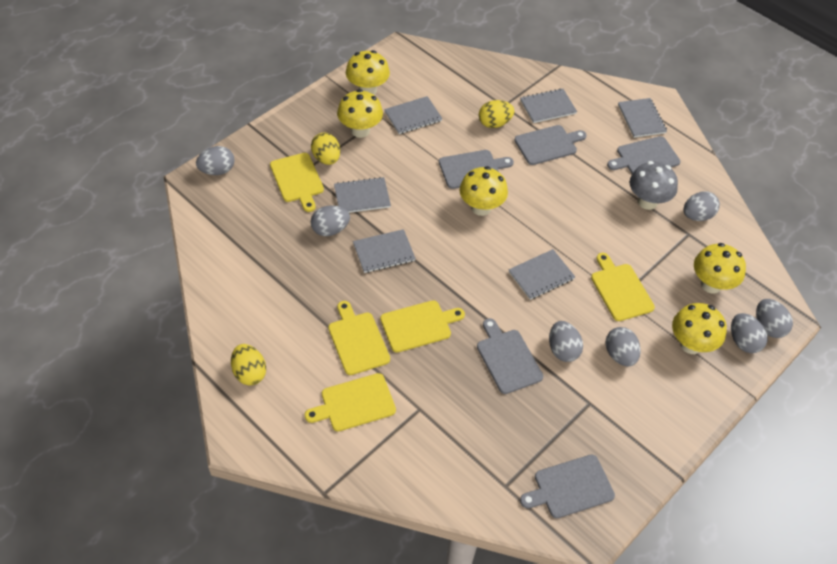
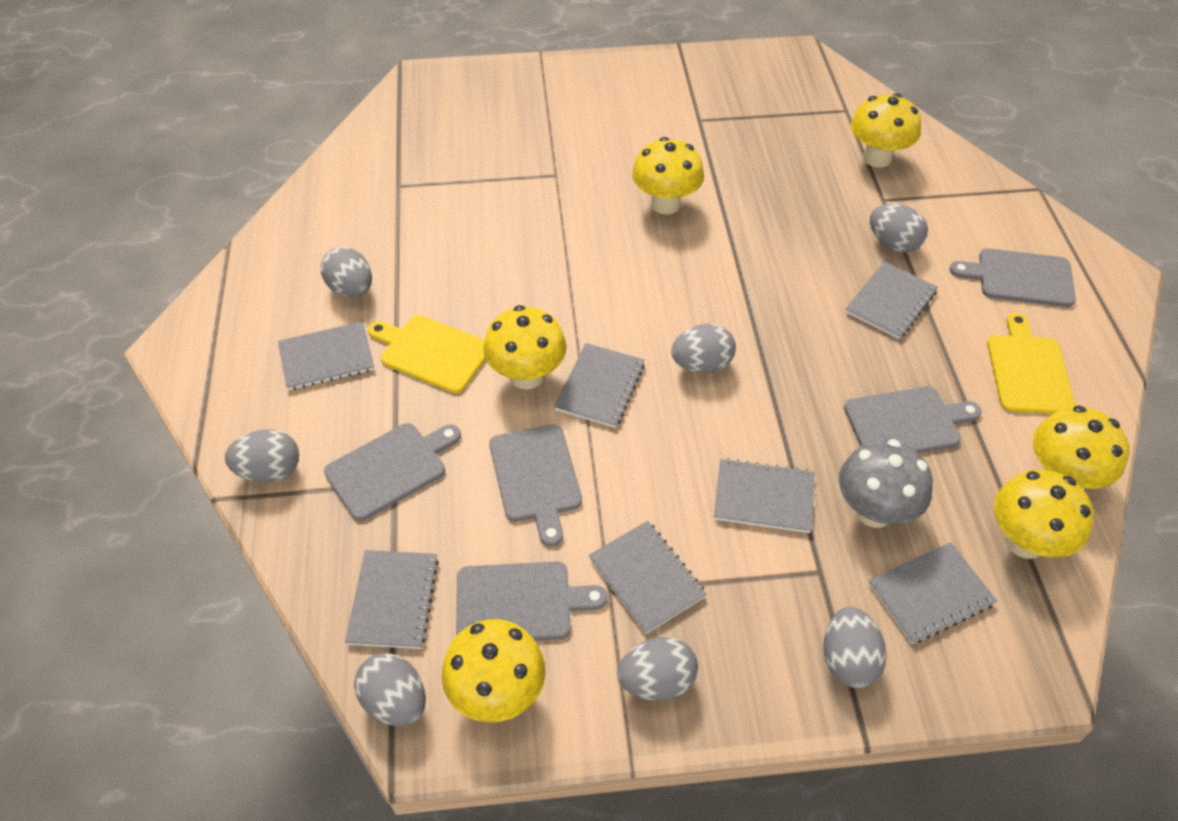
grey notebook: 6 -> 7
yellow cutting board: 5 -> 2
yellow egg: 3 -> 0
yellow mushroom: 5 -> 6

